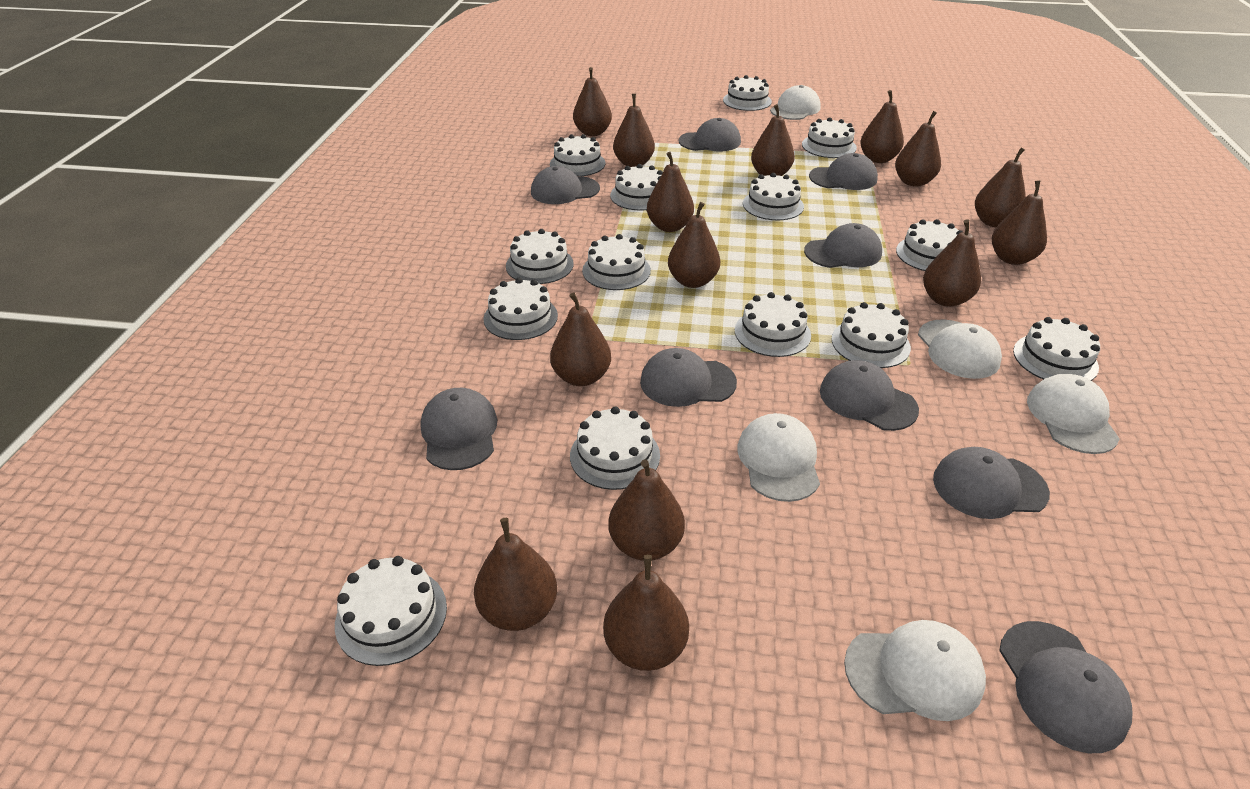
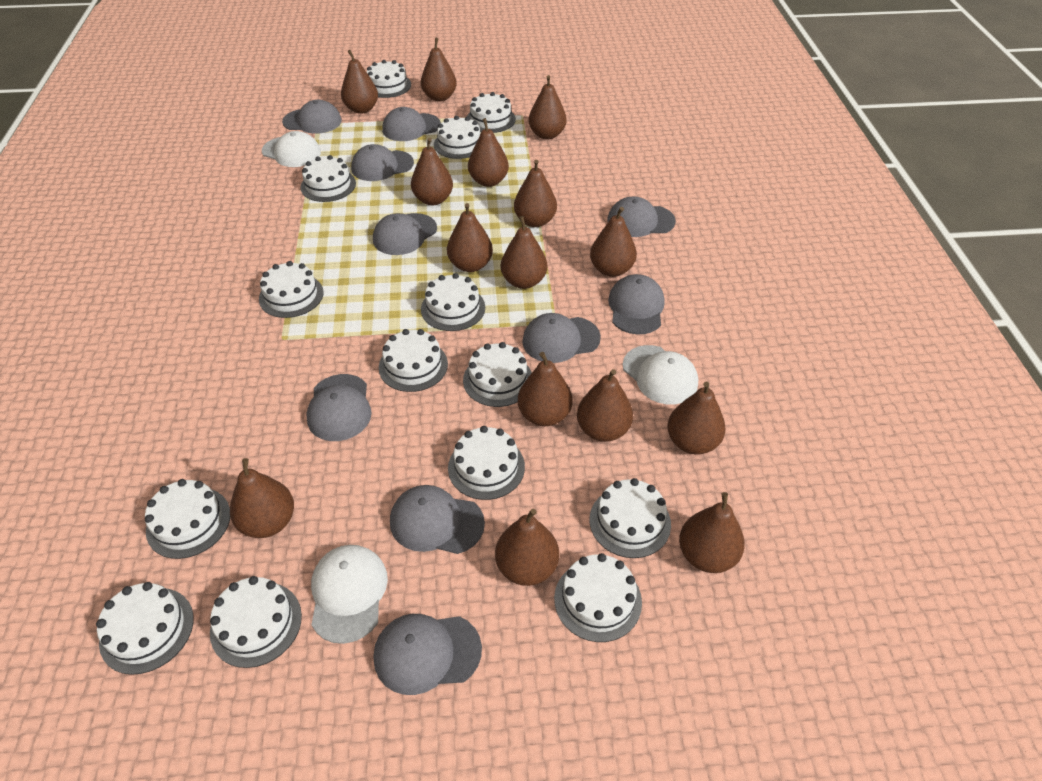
brown pear: 14 -> 15
grey cap: 9 -> 10
white cap: 5 -> 3

